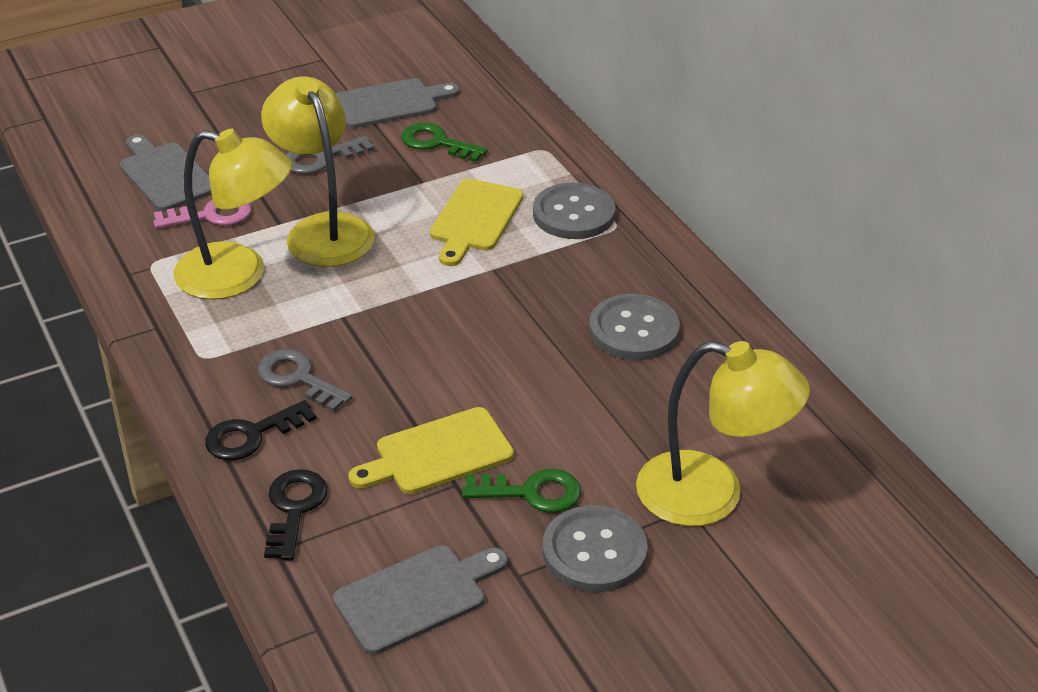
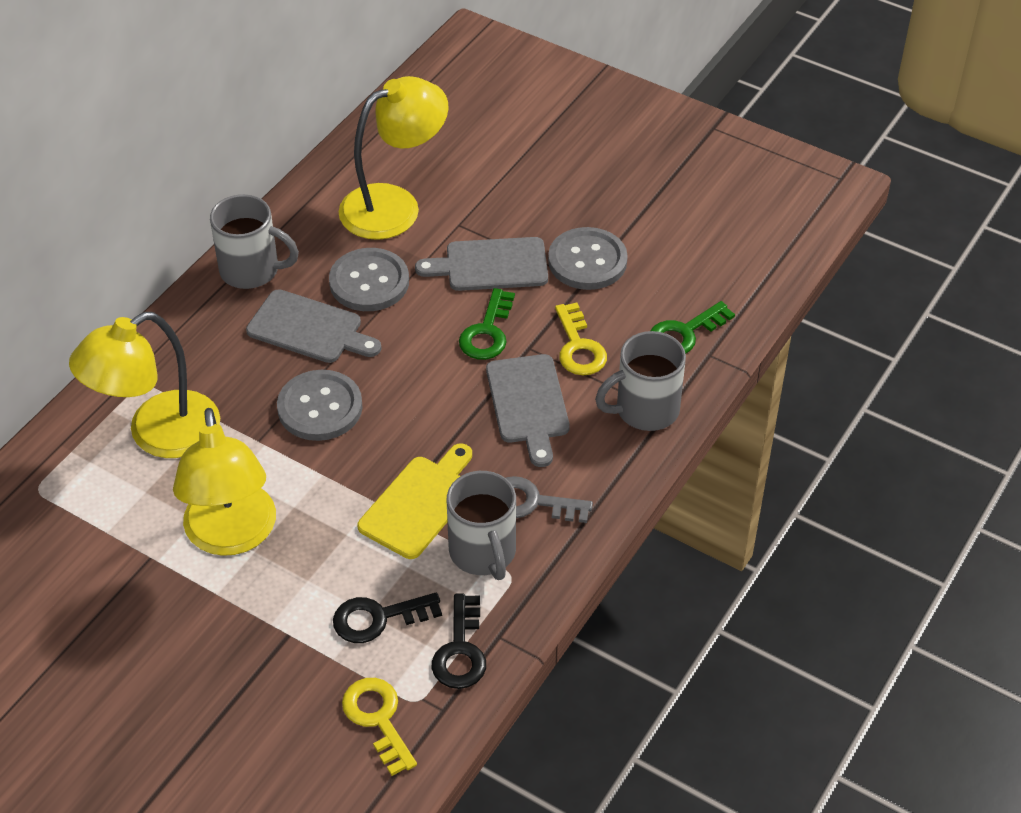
grey key: 2 -> 1
grey mug: 0 -> 3
pink key: 1 -> 0
yellow cutting board: 2 -> 1
yellow key: 0 -> 2

